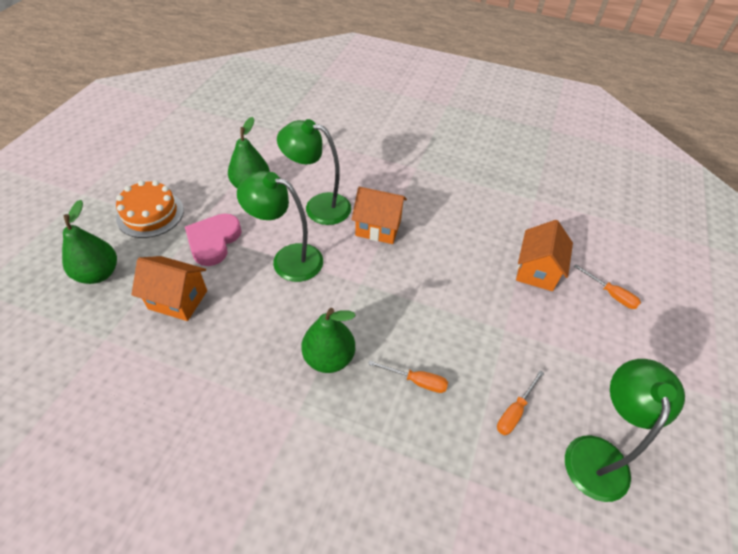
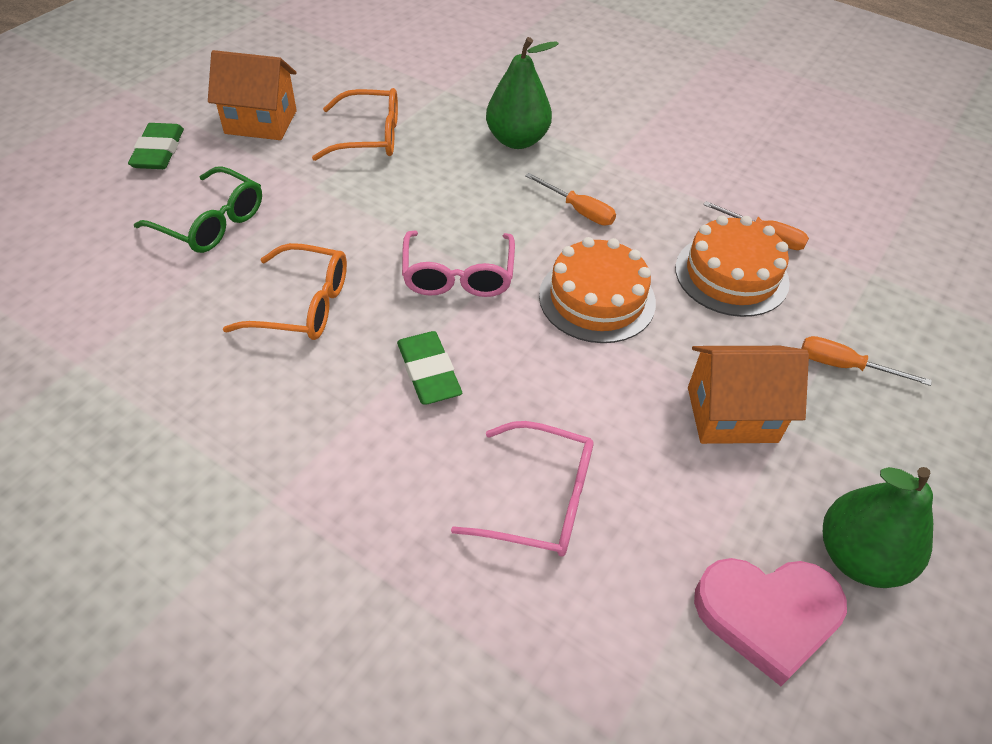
green eraser: 0 -> 2
green glasses: 0 -> 1
green lamp: 3 -> 0
green pear: 3 -> 2
orange cake: 1 -> 2
orange glasses: 0 -> 2
orange house: 3 -> 2
pink glasses: 0 -> 2

